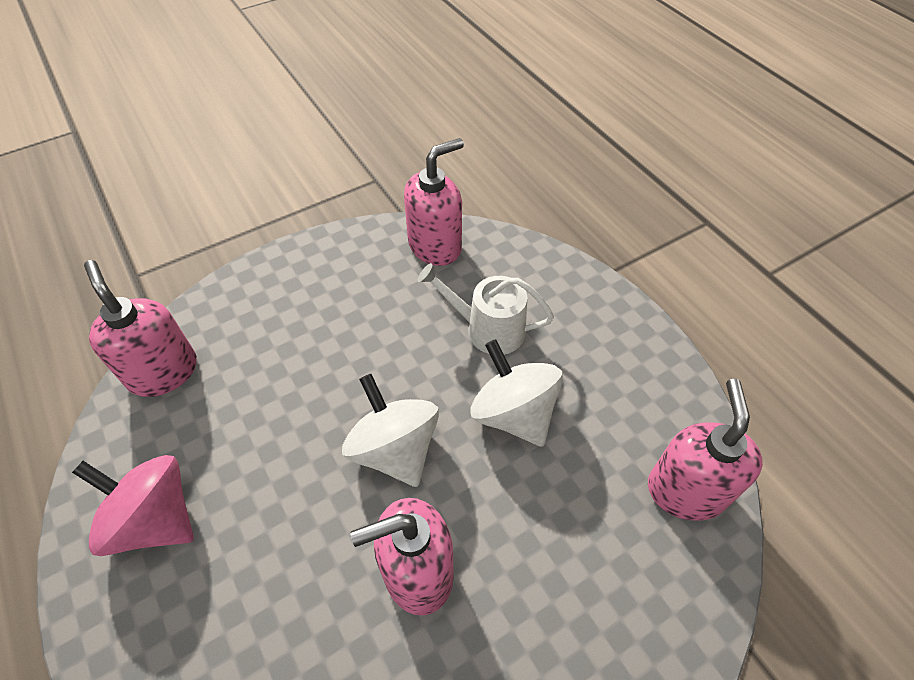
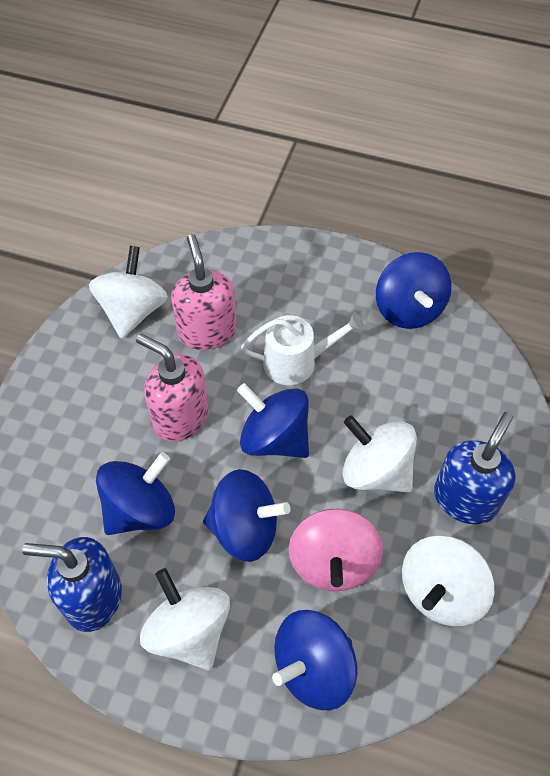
blue soap dispenser: 0 -> 2
blue spinning top: 0 -> 5
pink soap dispenser: 4 -> 2
white spinning top: 2 -> 4

